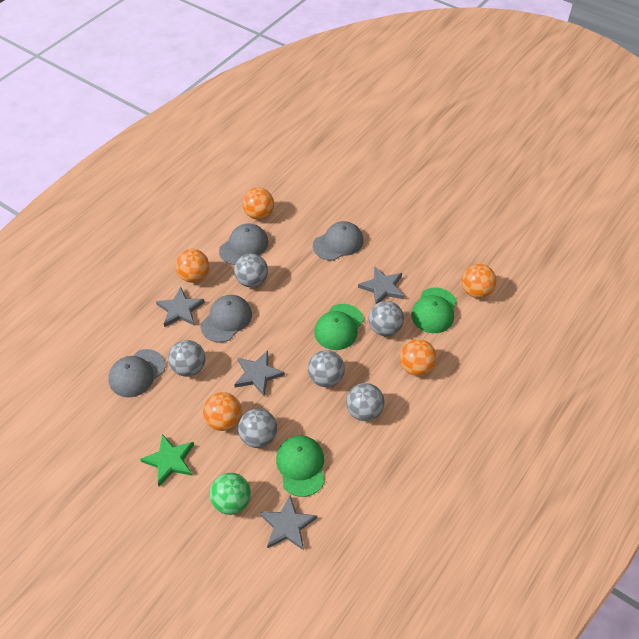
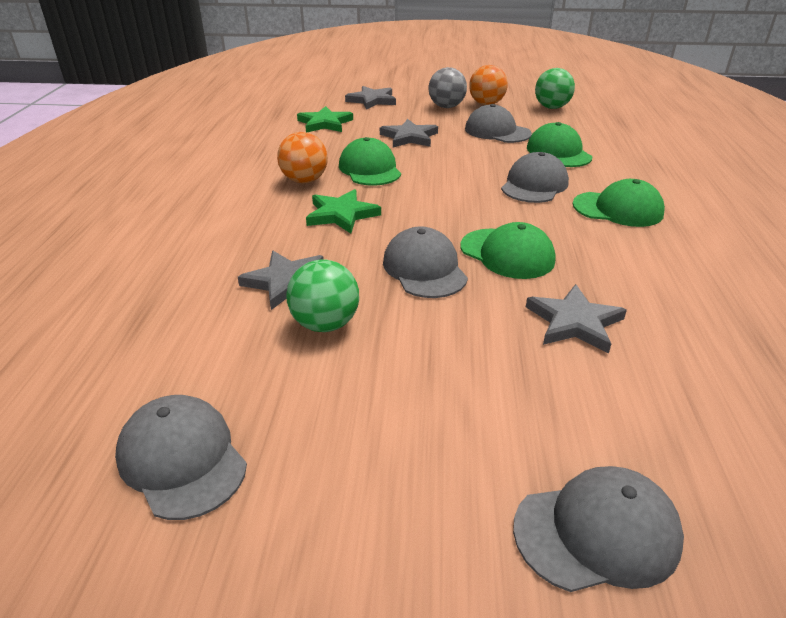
green ball: 1 -> 2
green cap: 3 -> 4
green star: 1 -> 2
grey ball: 6 -> 1
grey cap: 4 -> 5
orange ball: 5 -> 2

